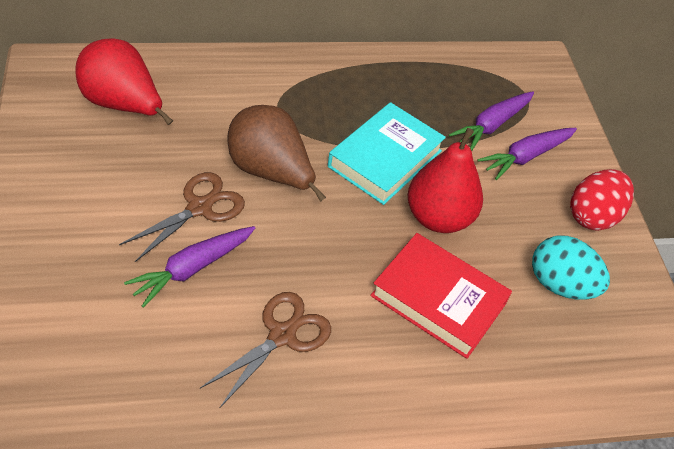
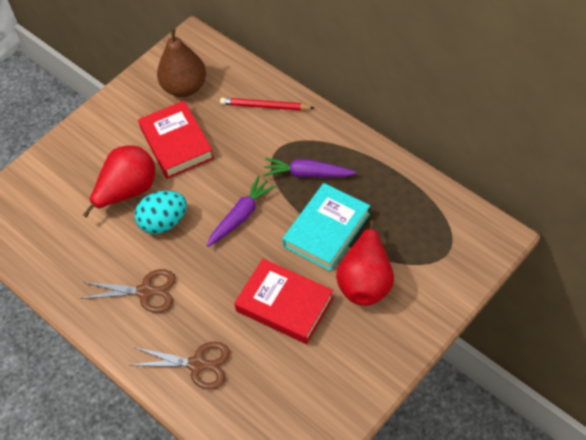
purple carrot: 3 -> 2
red book: 1 -> 2
red egg: 1 -> 0
red pencil: 0 -> 1

